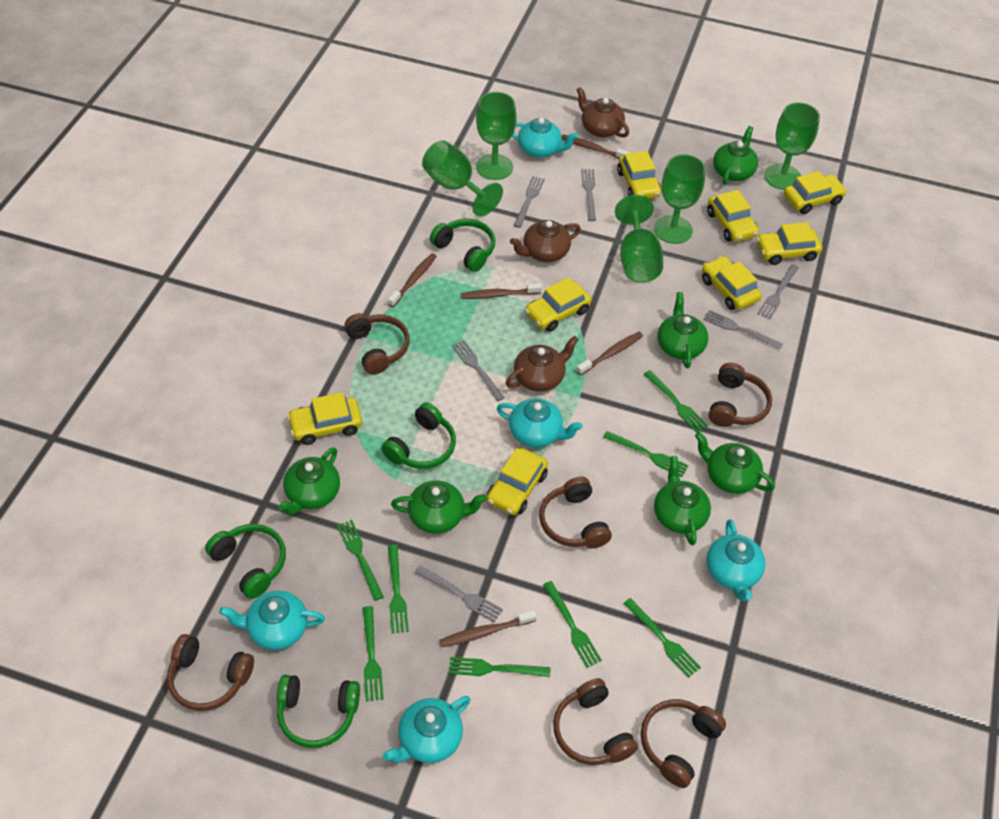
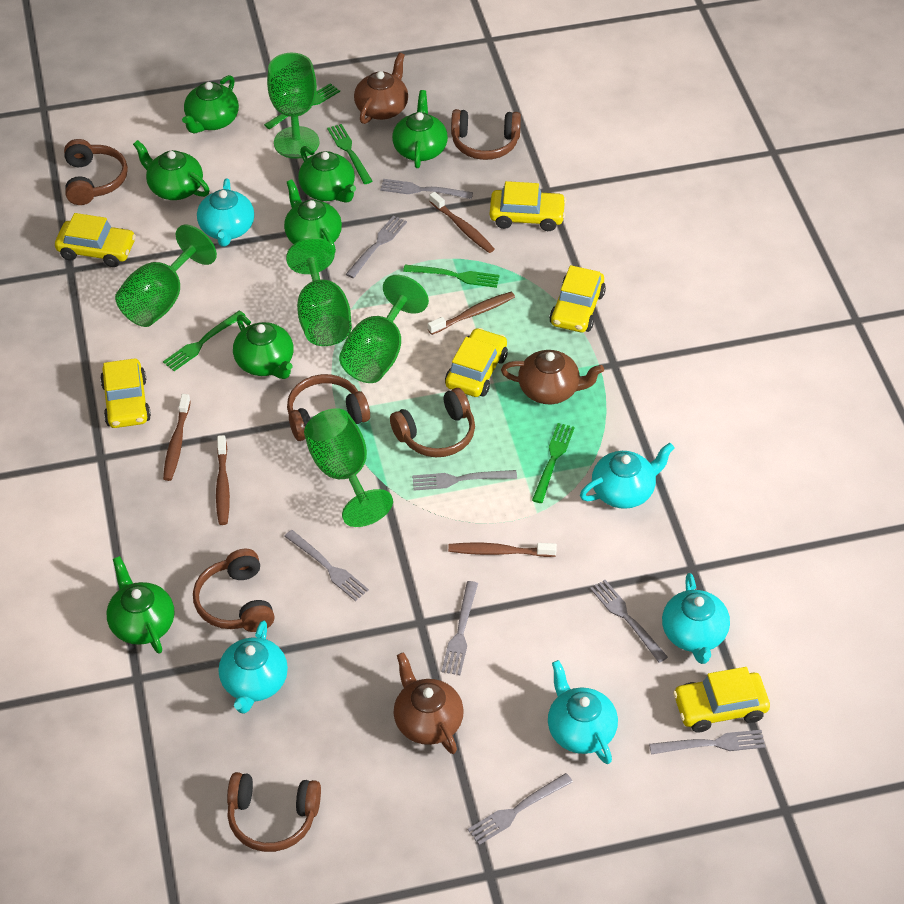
green fork: 8 -> 5
green headphones: 4 -> 0
green teapot: 6 -> 7
grey fork: 6 -> 8
yellow car: 8 -> 6

